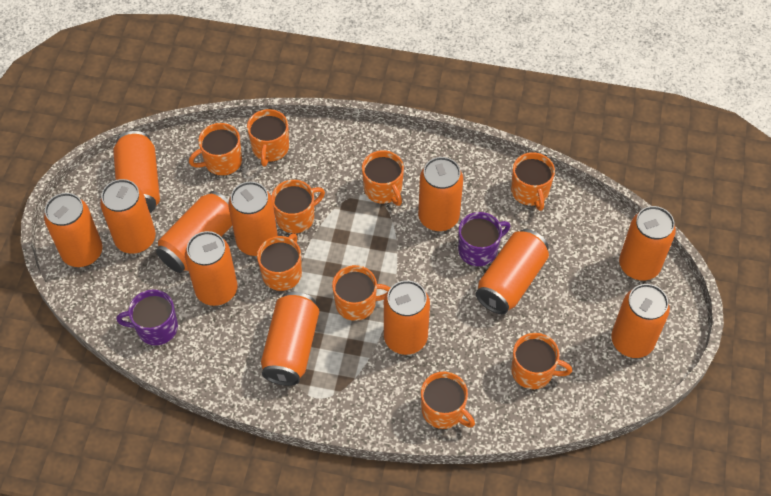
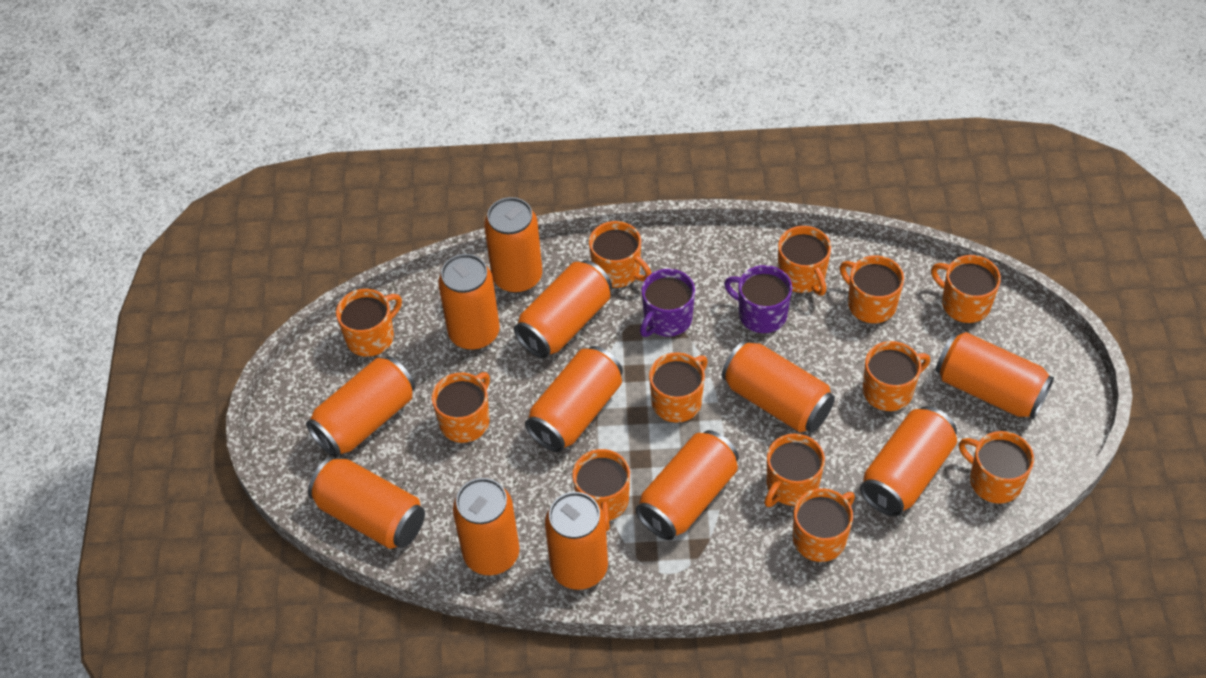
orange mug: 9 -> 12

